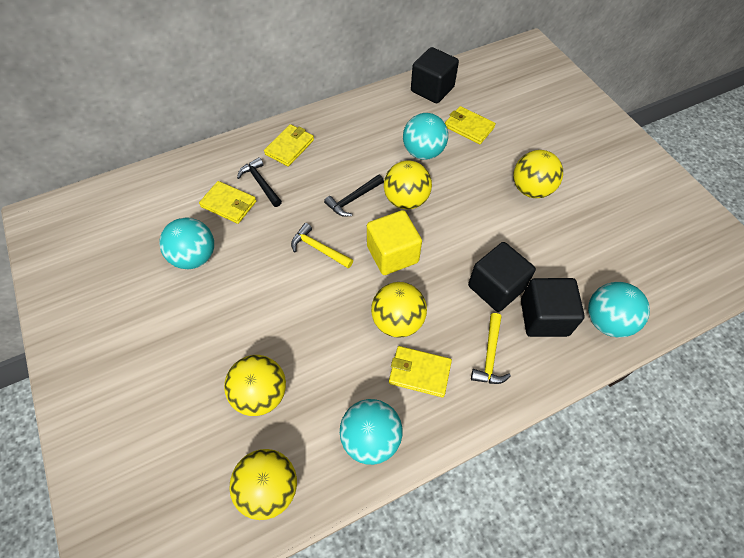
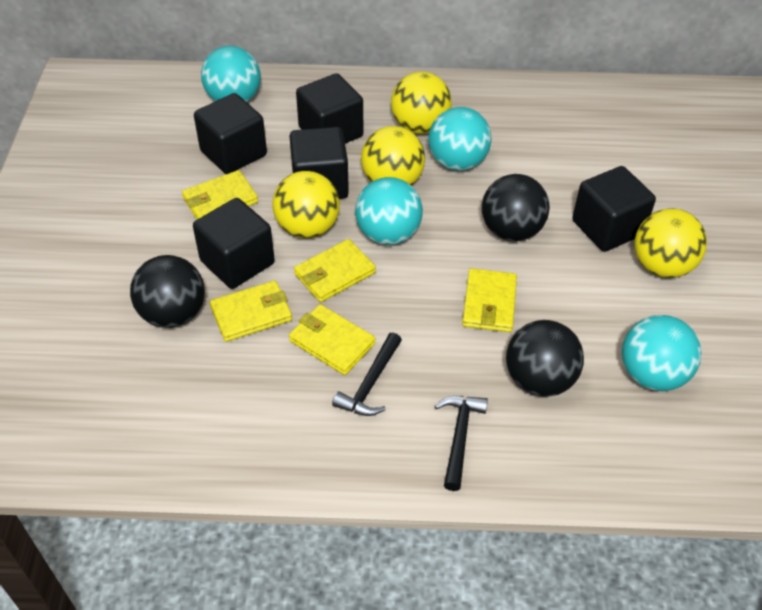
black ball: 0 -> 3
black cube: 3 -> 5
yellow ball: 5 -> 4
yellow cube: 1 -> 0
yellow hammer: 2 -> 0
yellow wallet: 4 -> 5

